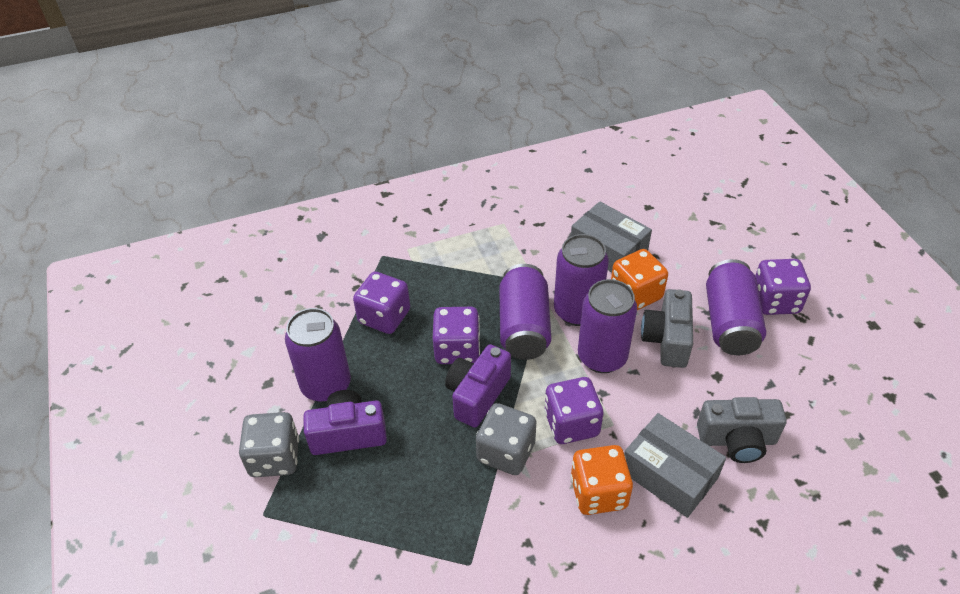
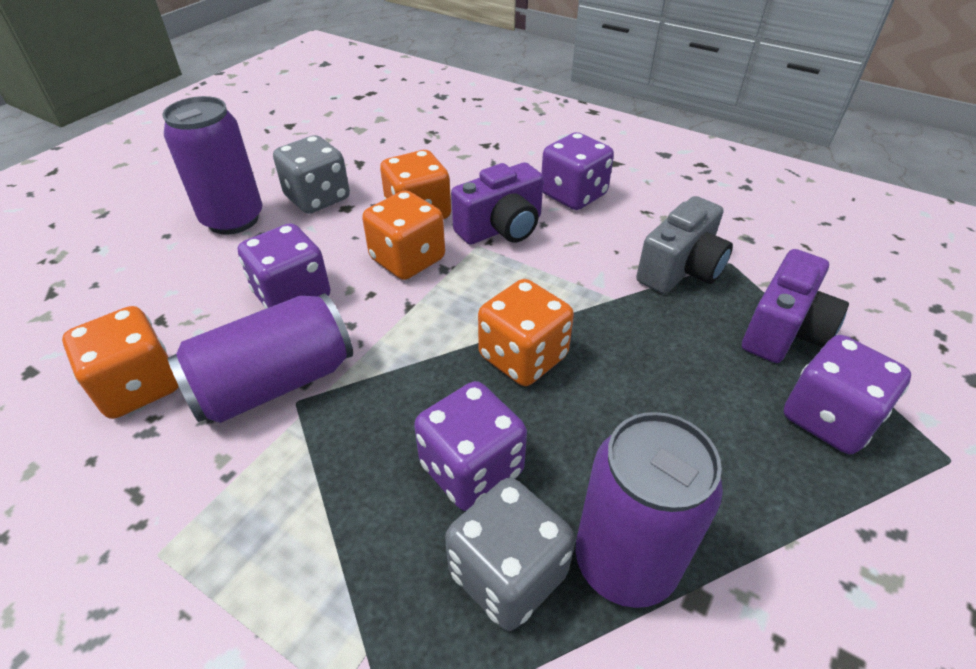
grey box: 2 -> 0
grey camera: 2 -> 1
orange dice: 2 -> 4
purple can: 5 -> 3

